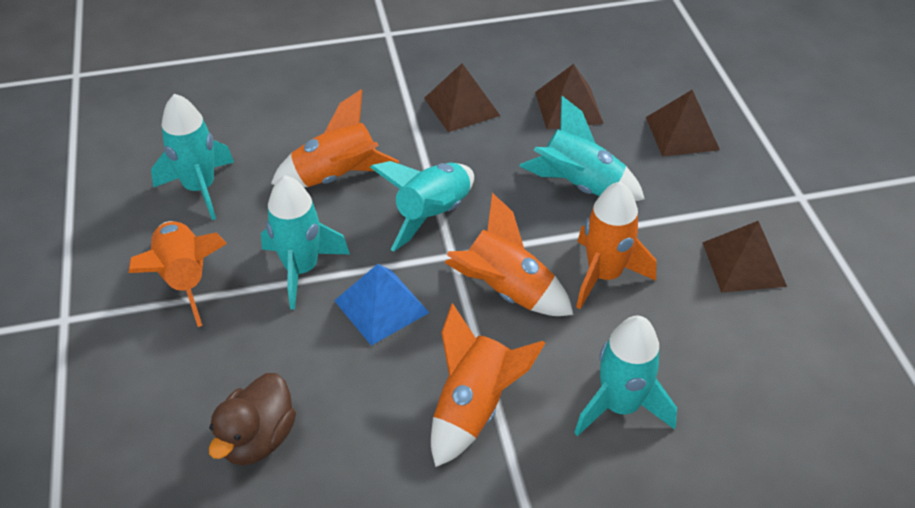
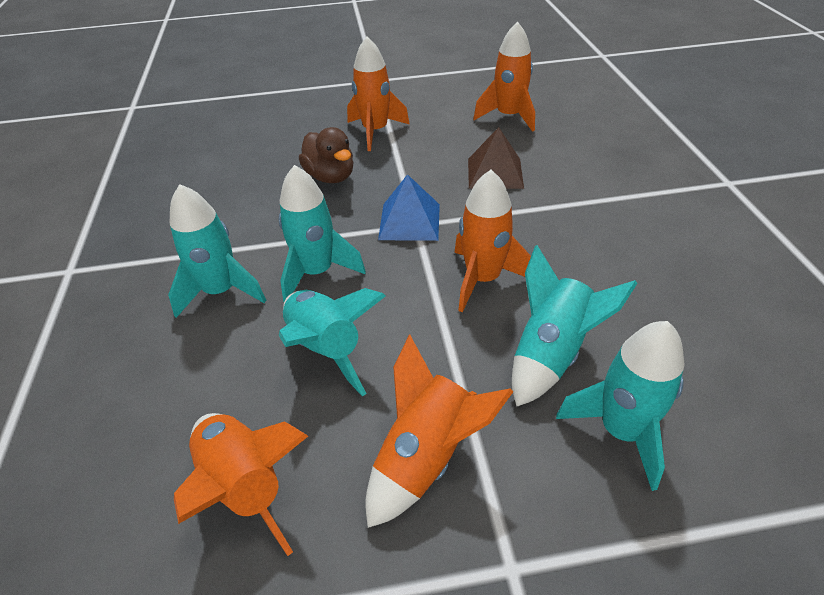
brown pyramid: 4 -> 1

